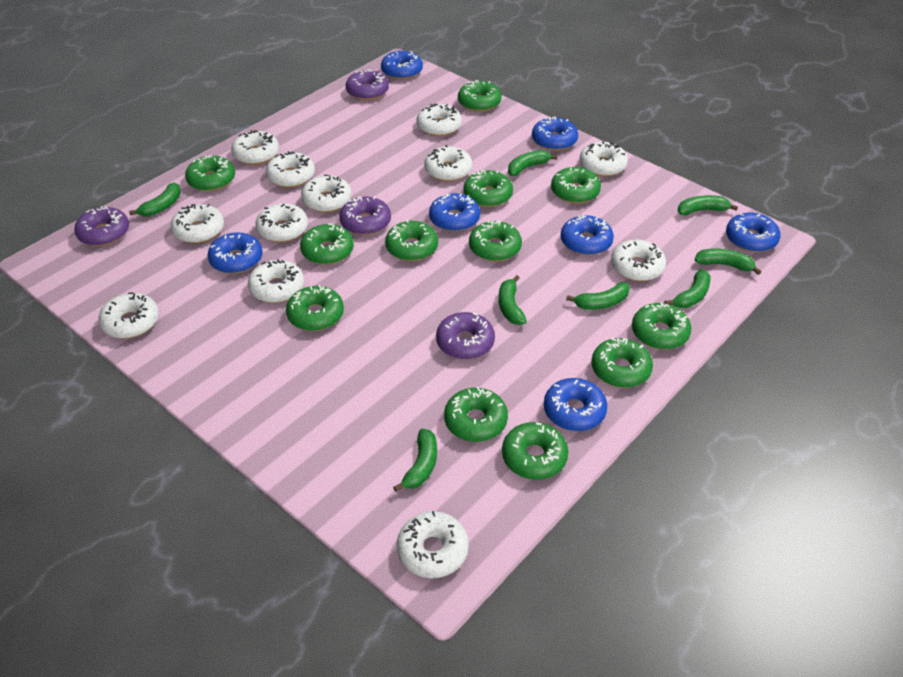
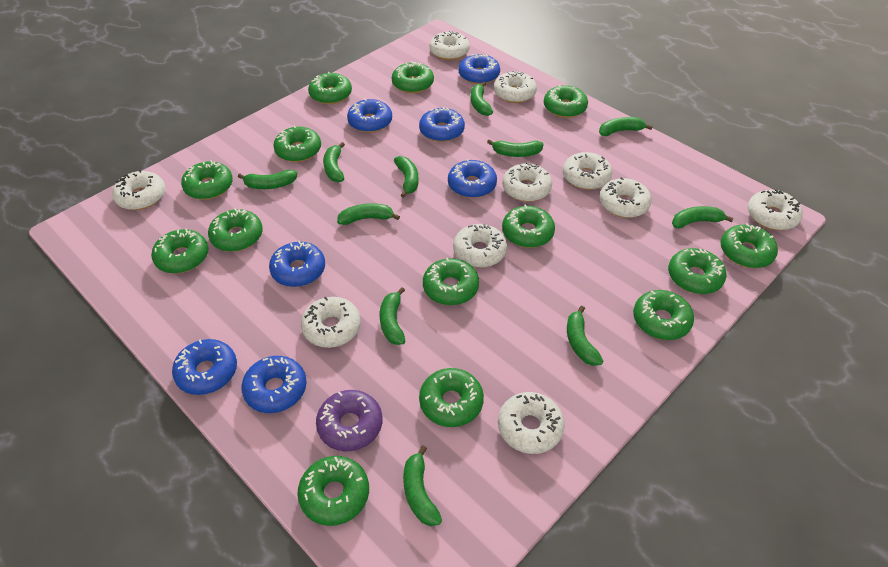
green banana: 8 -> 11
green donut: 12 -> 14
purple donut: 4 -> 1
white donut: 12 -> 10

